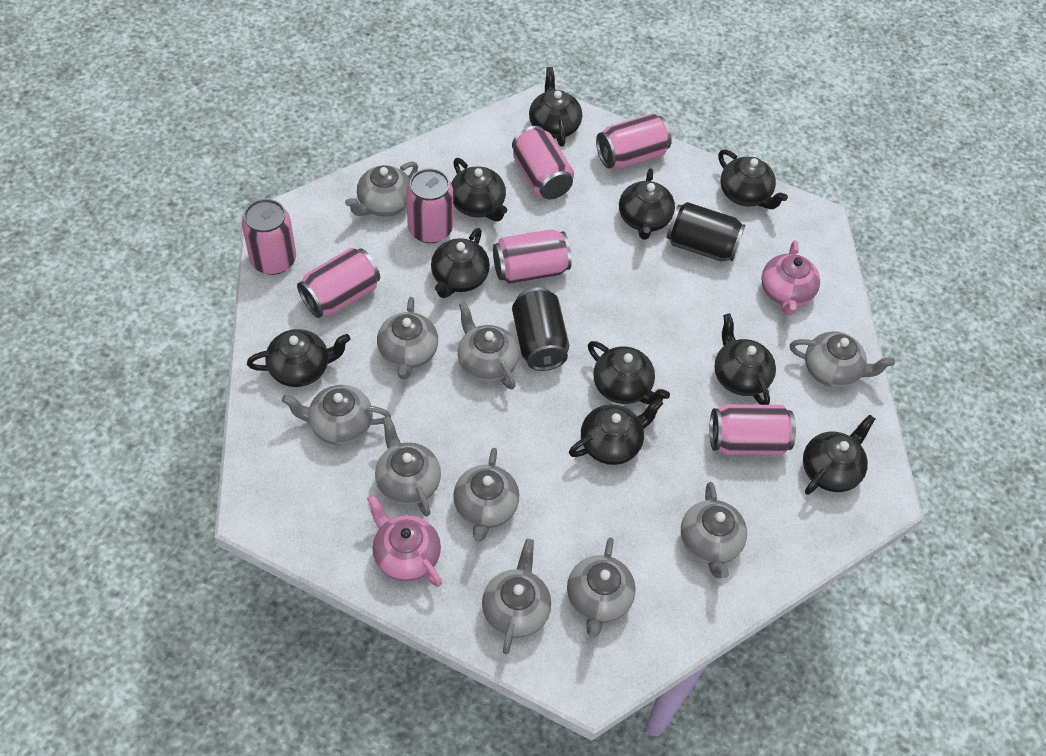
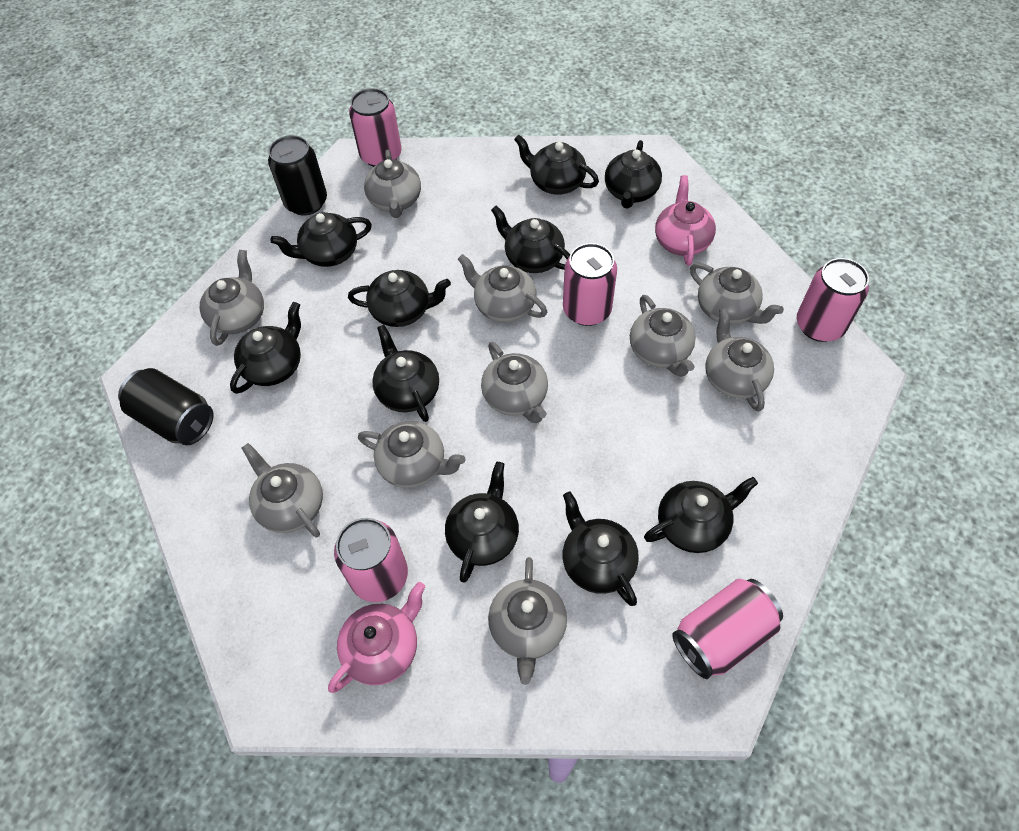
pink can: 7 -> 5

